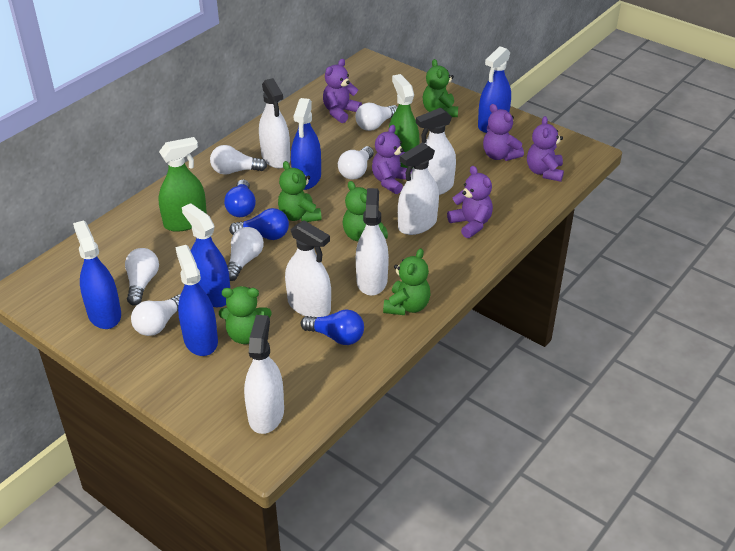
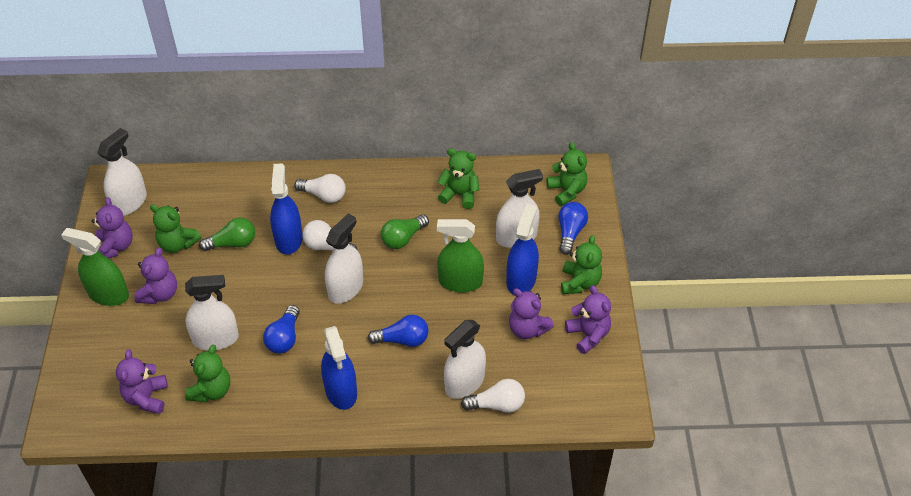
blue spray bottle: 5 -> 3
green light bulb: 0 -> 2
white light bulb: 6 -> 3
white spray bottle: 6 -> 5

